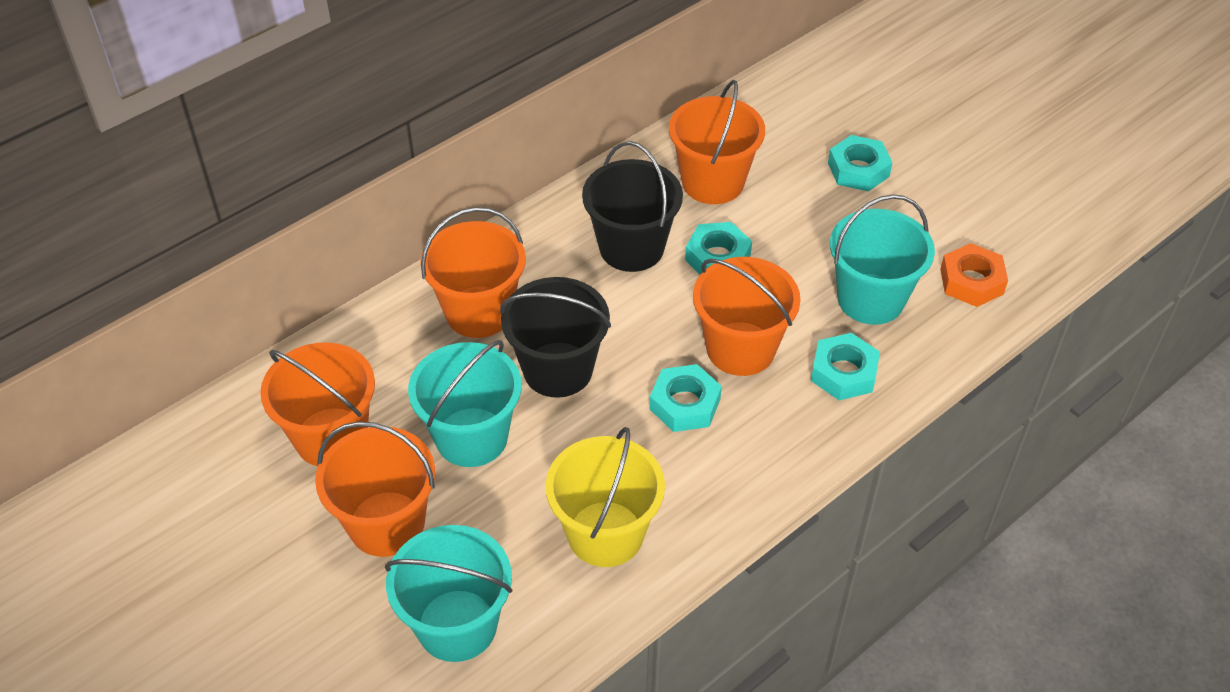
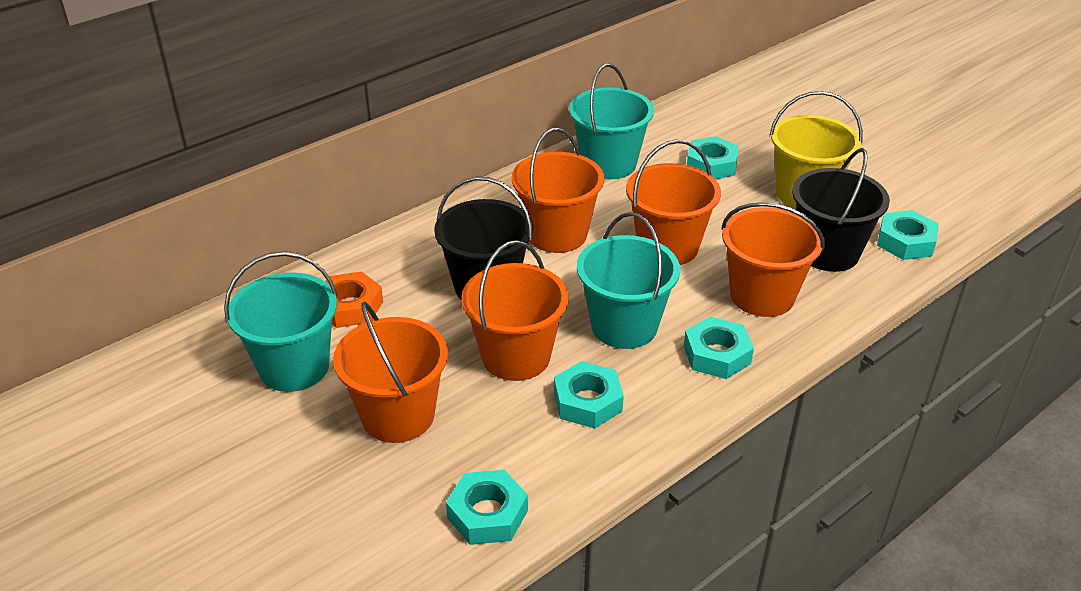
turquoise nut: 4 -> 5

